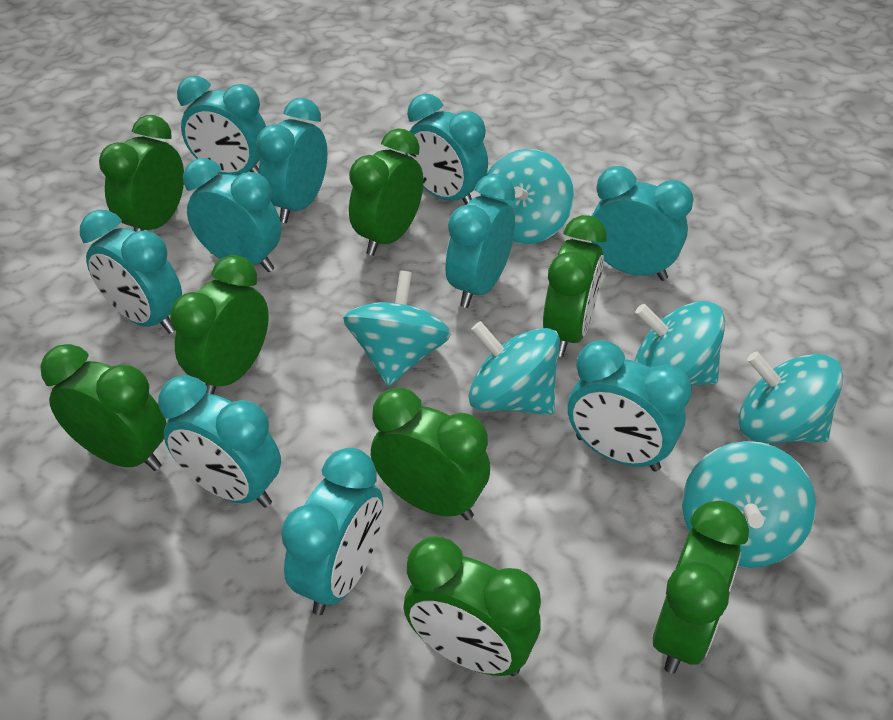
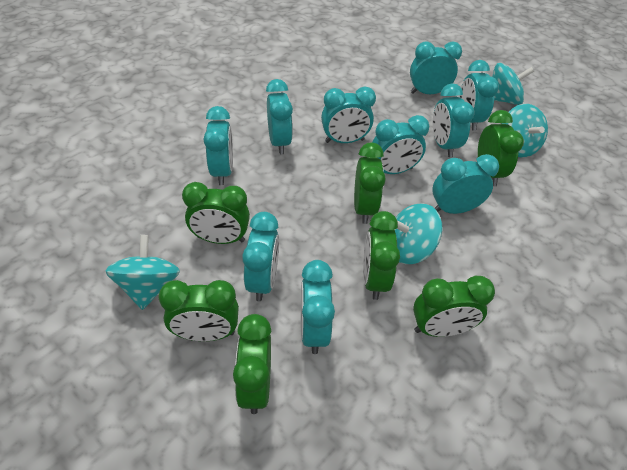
green clock: 8 -> 7
turquoise spinning top: 6 -> 4

